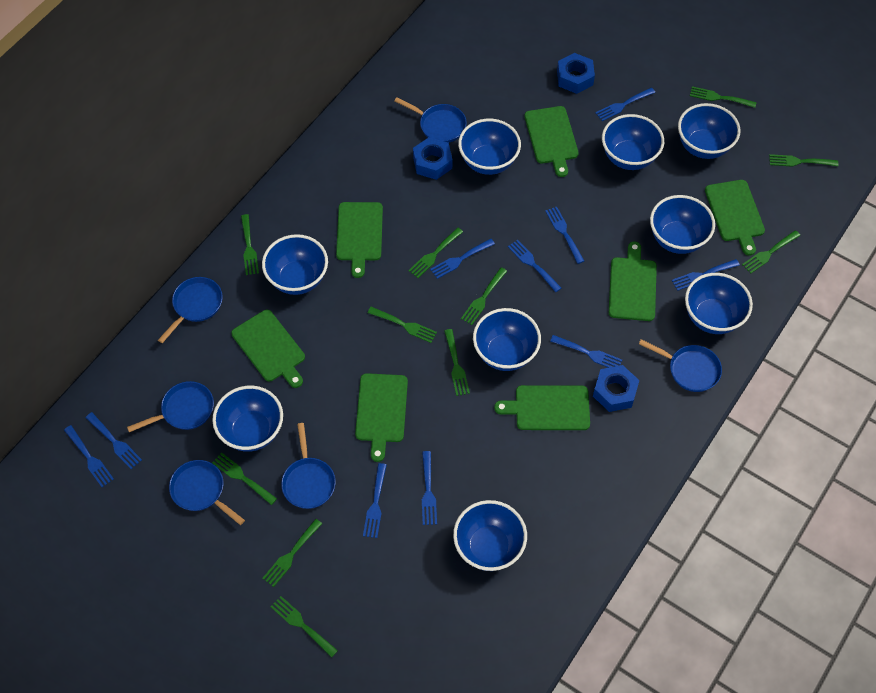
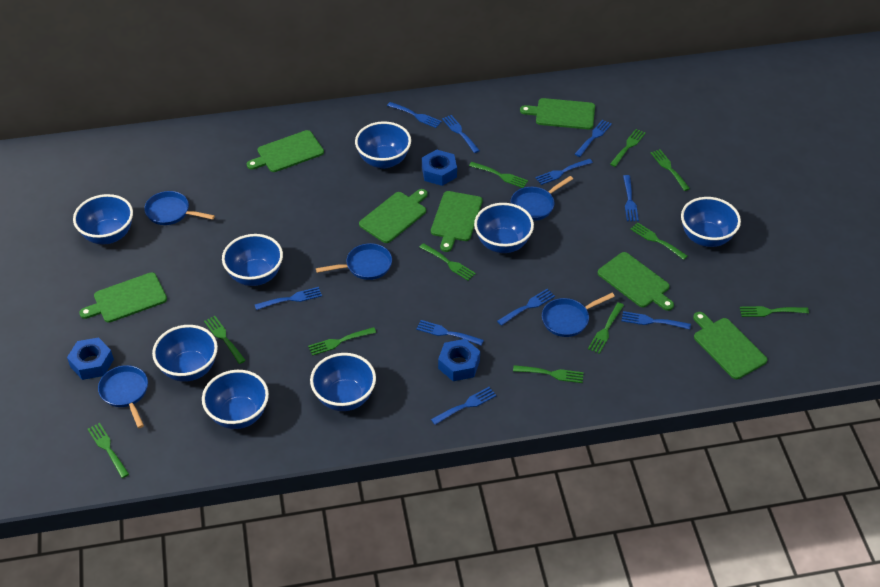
blue bowl: 9 -> 8
blue pan: 6 -> 5

